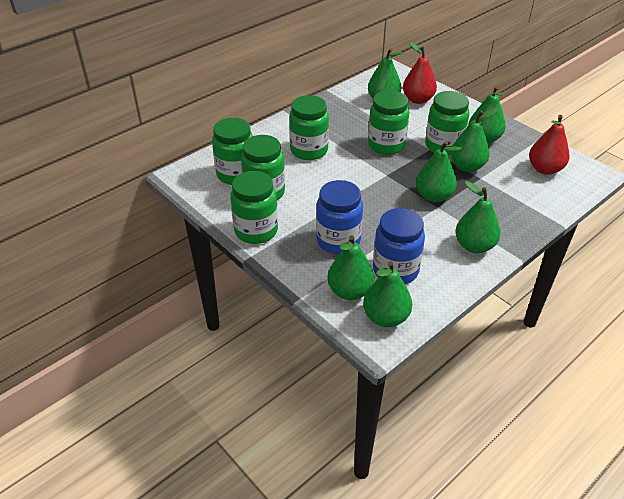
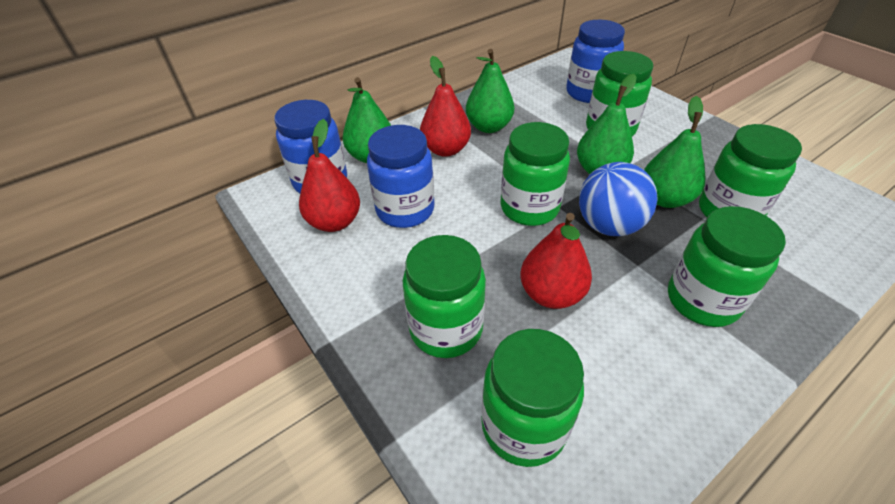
blue ball: 0 -> 1
blue jar: 2 -> 3
green pear: 7 -> 4
red pear: 2 -> 3

